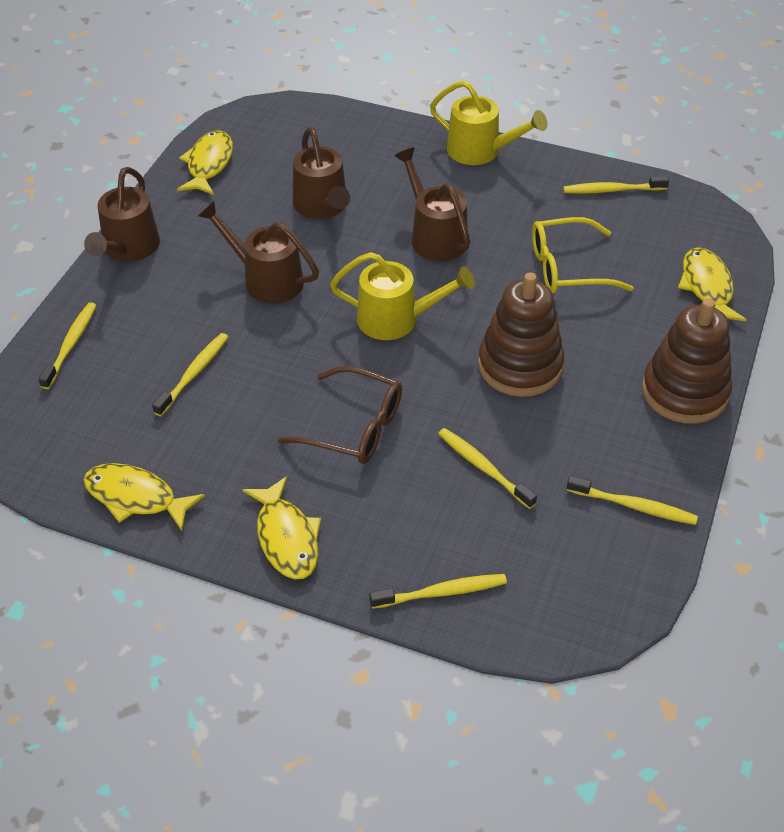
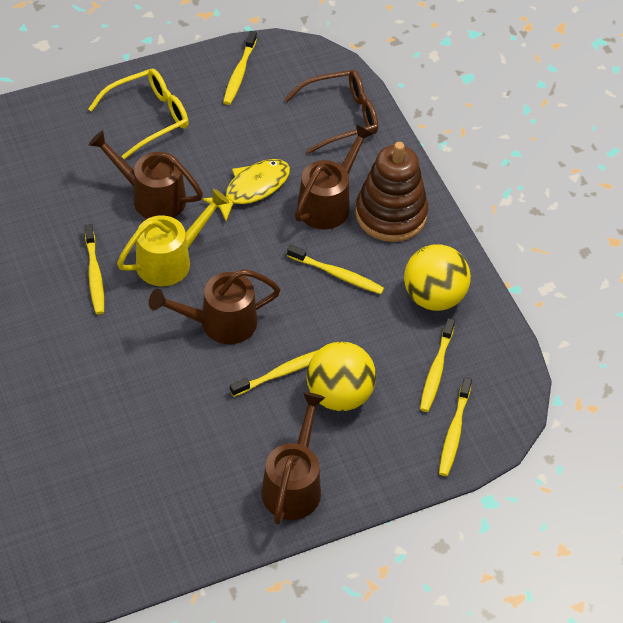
brown stacking toy: 2 -> 1
yellow ball: 0 -> 2
yellow fish: 4 -> 1
yellow watering can: 2 -> 1

